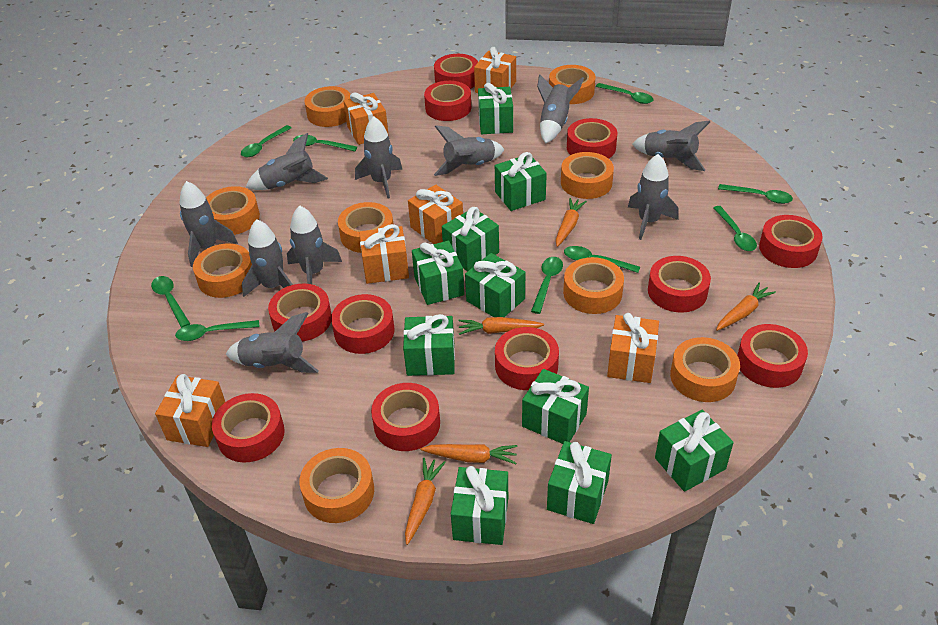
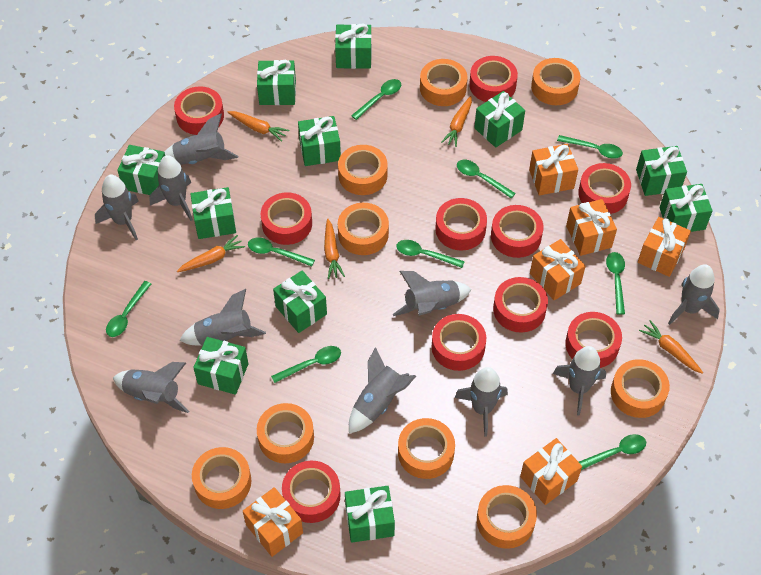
green gift: 10 -> 11
red tape: 11 -> 10

